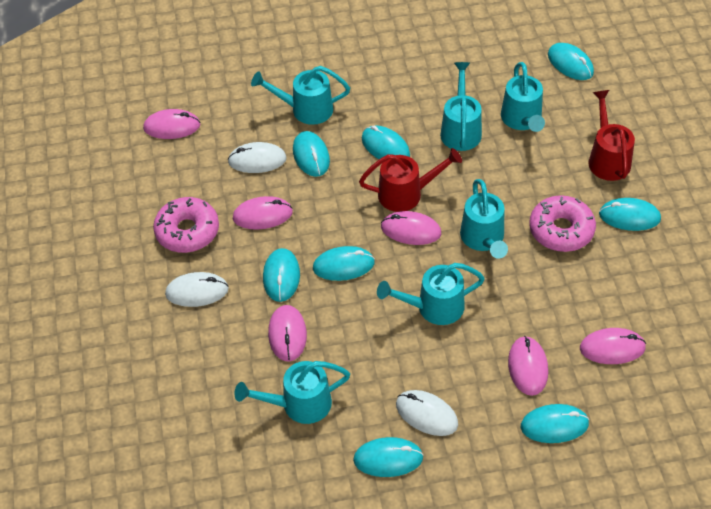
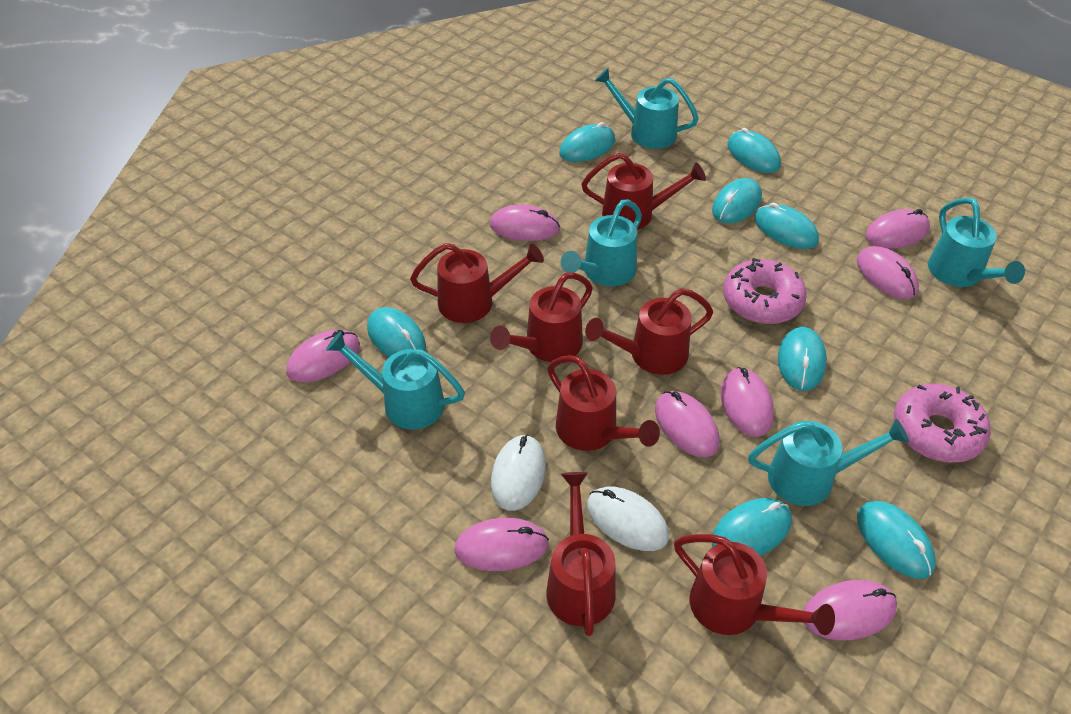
pink mouse: 6 -> 8
red watering can: 2 -> 7
turquoise watering can: 6 -> 5
white mouse: 3 -> 2

